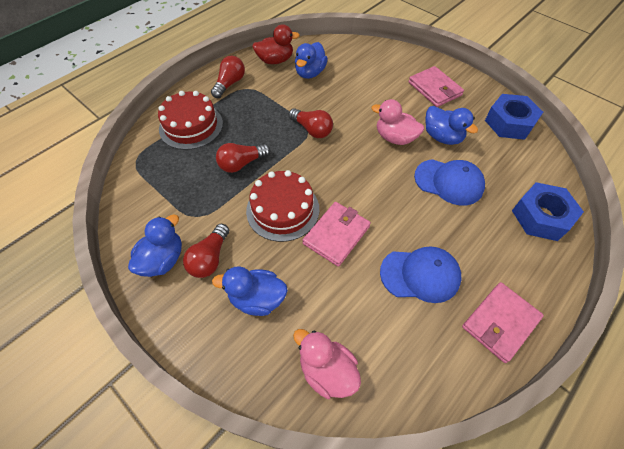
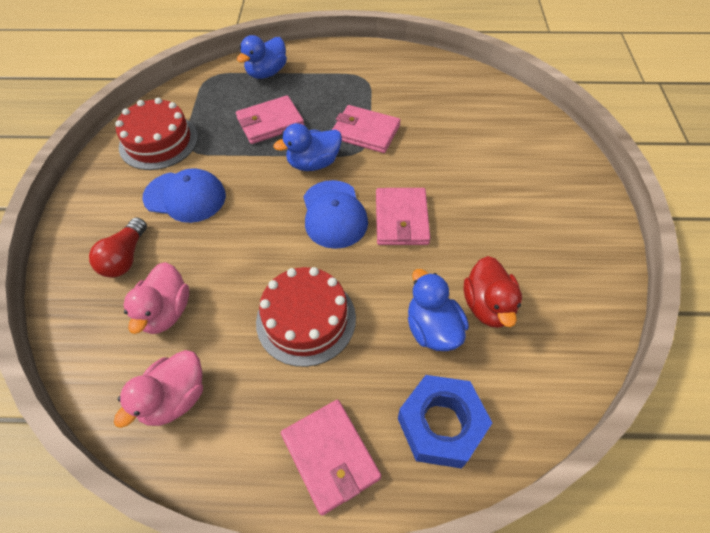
blue duck: 4 -> 3
blue nut: 2 -> 1
pink wallet: 3 -> 4
red light bulb: 4 -> 1

